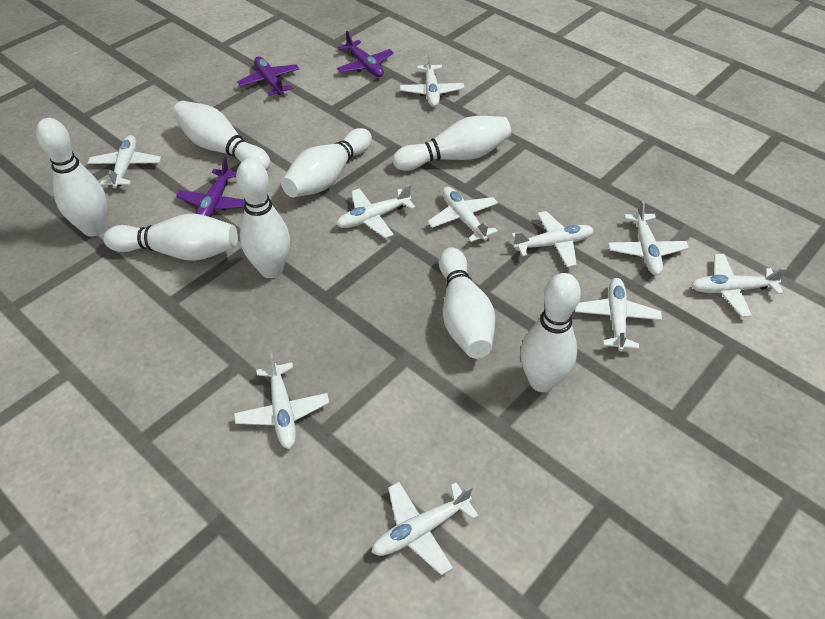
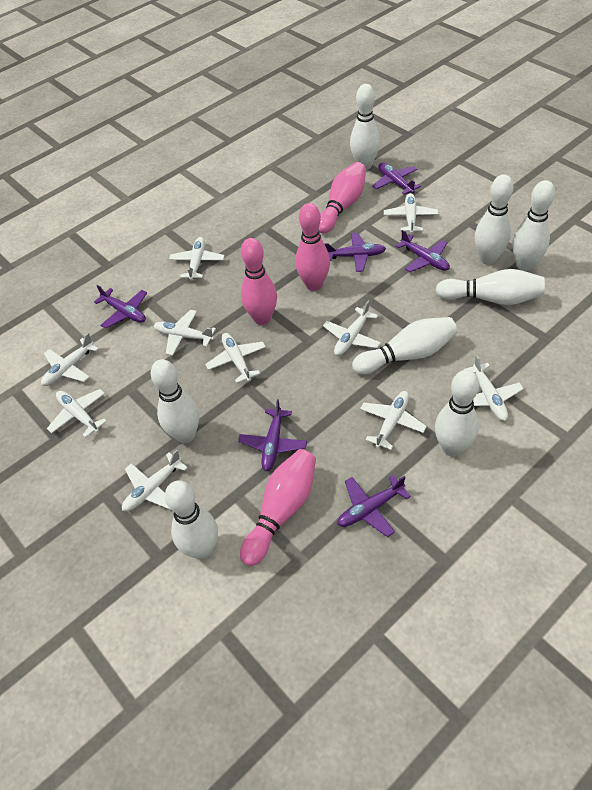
pink bowling pin: 0 -> 4
purple plane: 3 -> 6

